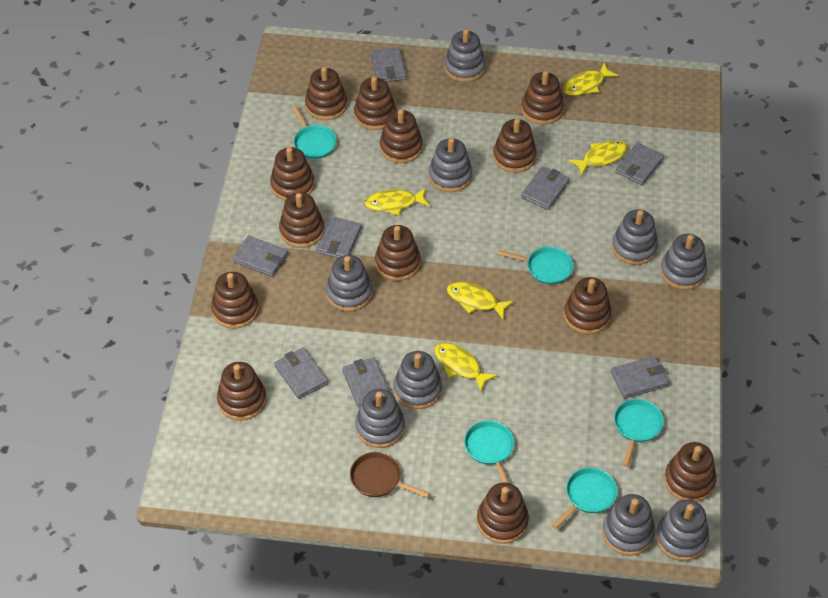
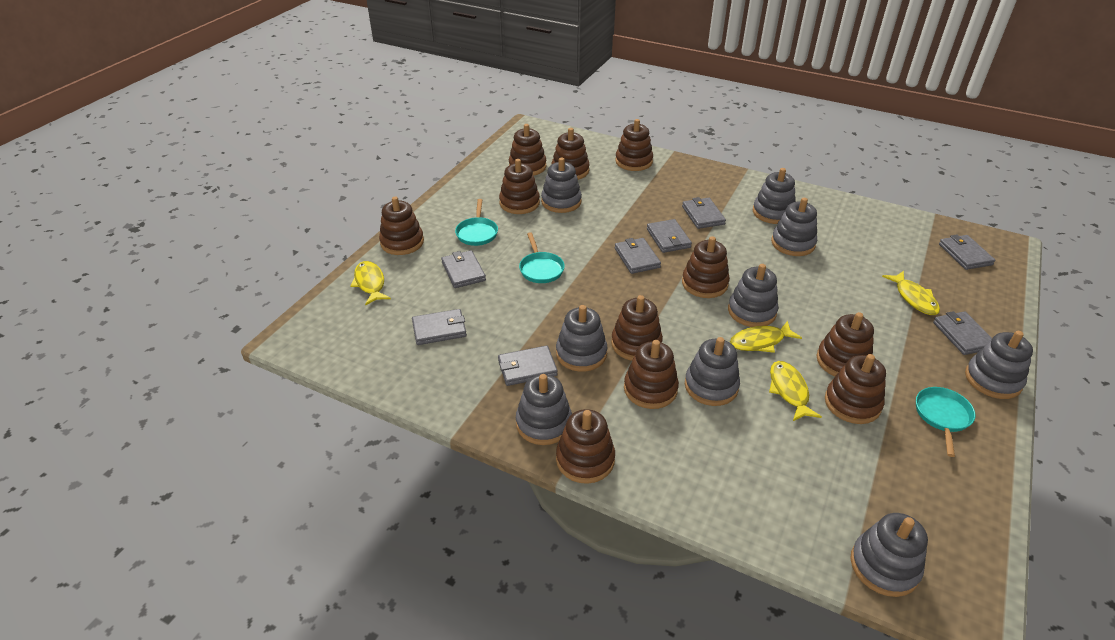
brown pan: 1 -> 0
brown stacking toy: 13 -> 11
turquoise pan: 5 -> 3
yellow fish: 5 -> 4

